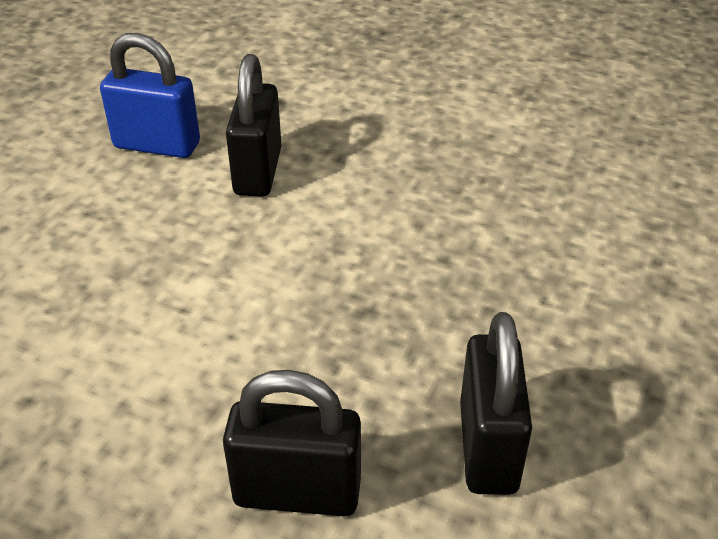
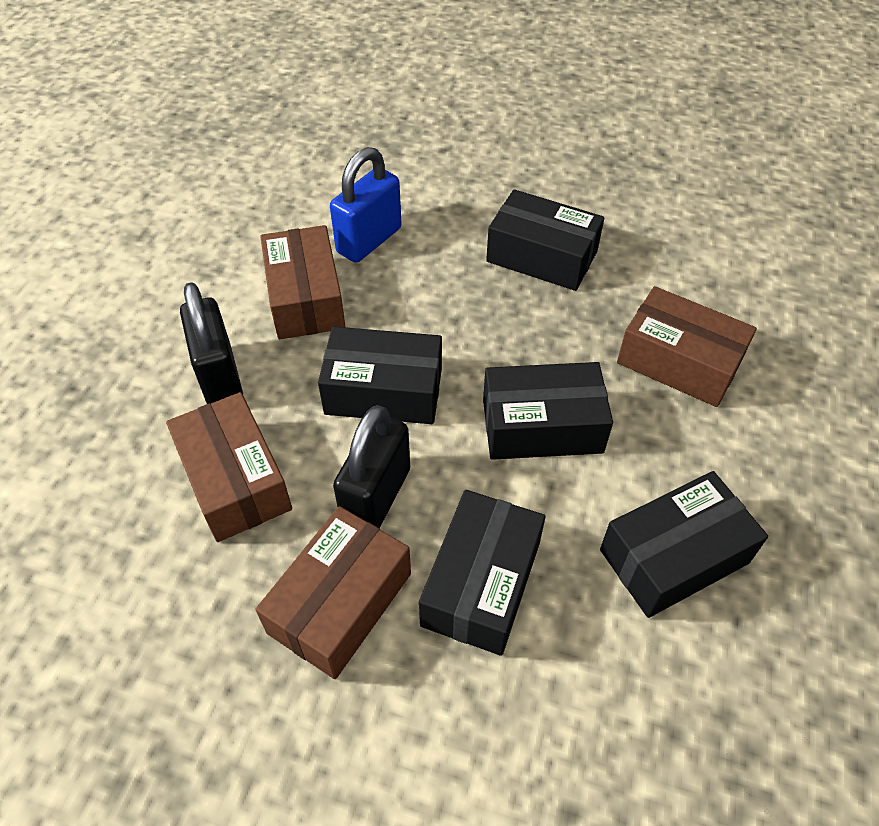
black box: 0 -> 5
black padlock: 3 -> 2
brown box: 0 -> 4

